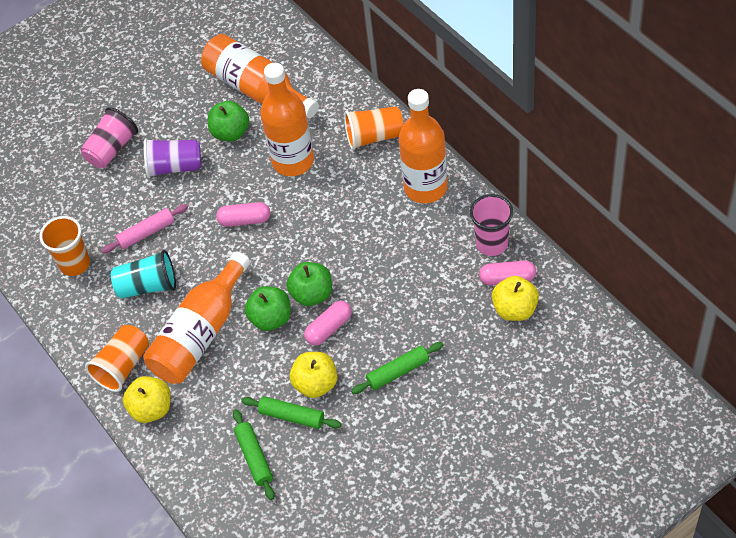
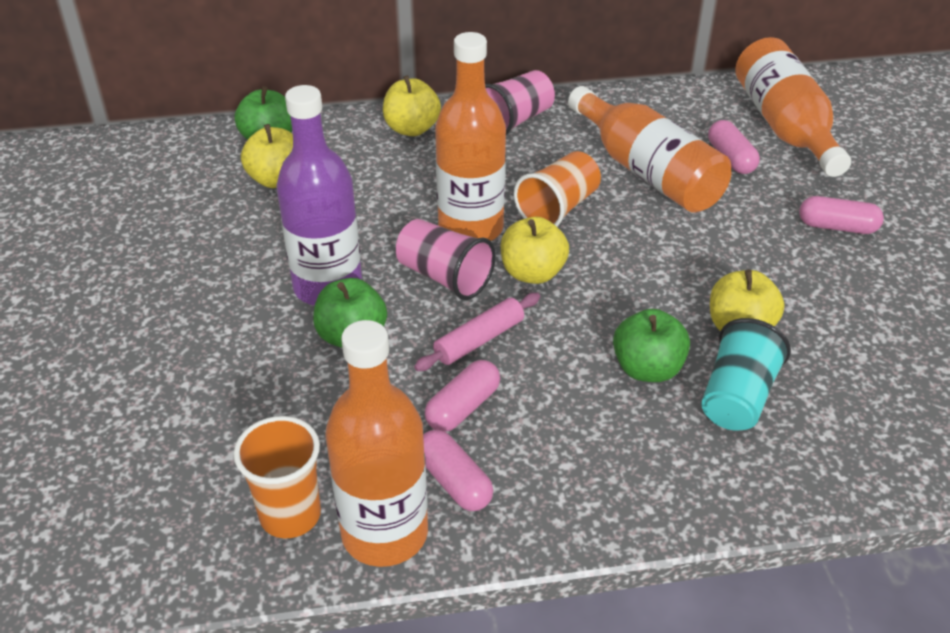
green rolling pin: 3 -> 0
orange cup: 3 -> 2
pink capsule: 3 -> 4
purple bottle: 0 -> 1
purple cup: 1 -> 0
yellow apple: 3 -> 4

